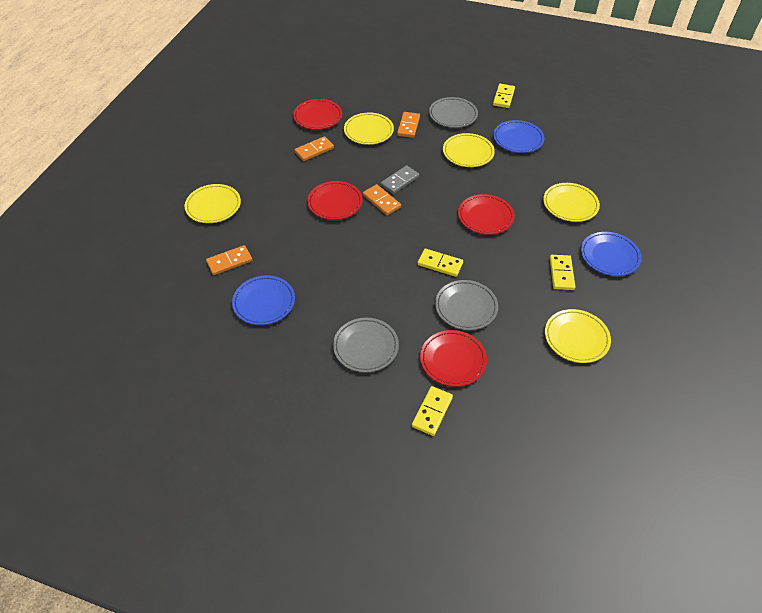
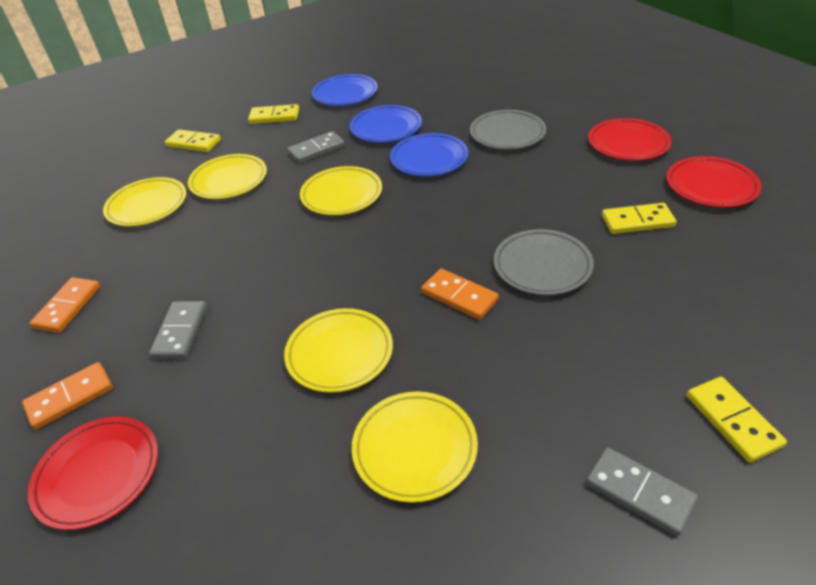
grey domino: 1 -> 3
grey plate: 3 -> 2
orange domino: 4 -> 3
red plate: 4 -> 3

